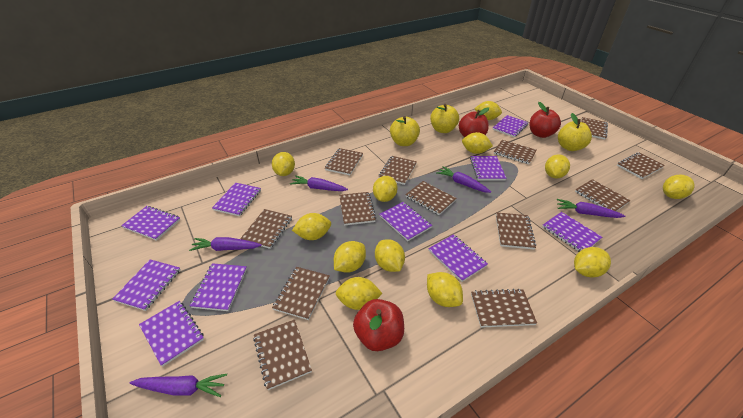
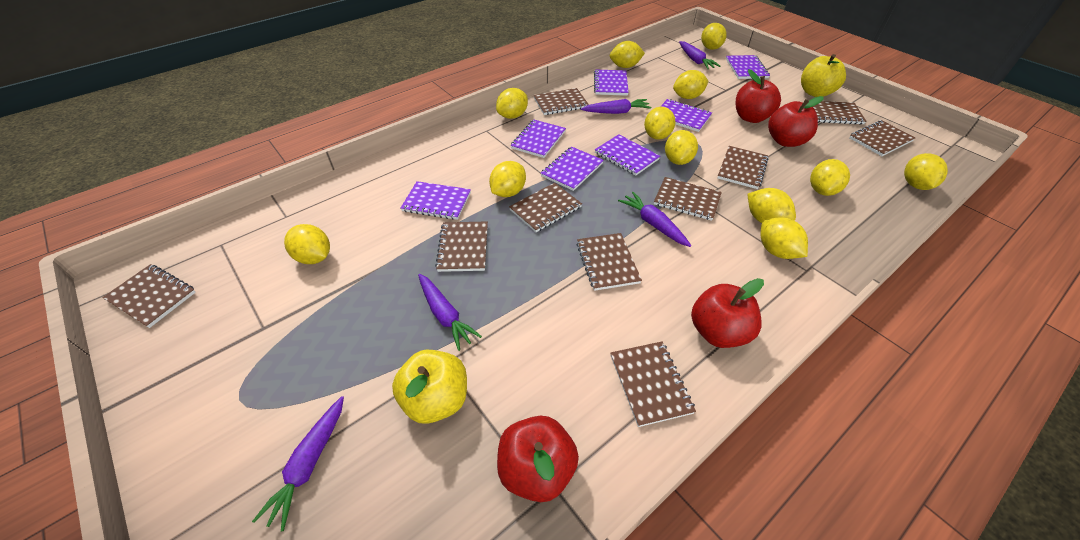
brown notebook: 13 -> 10
purple notebook: 10 -> 7
red apple: 3 -> 4
yellow apple: 3 -> 2

